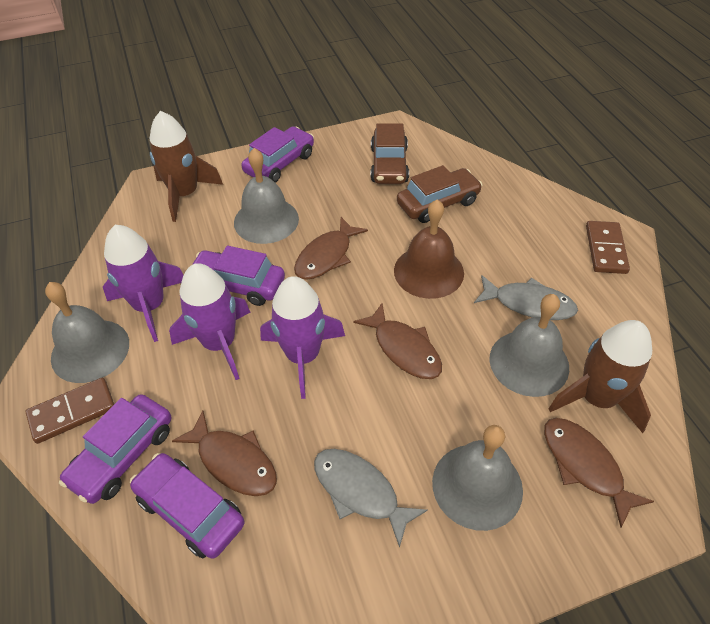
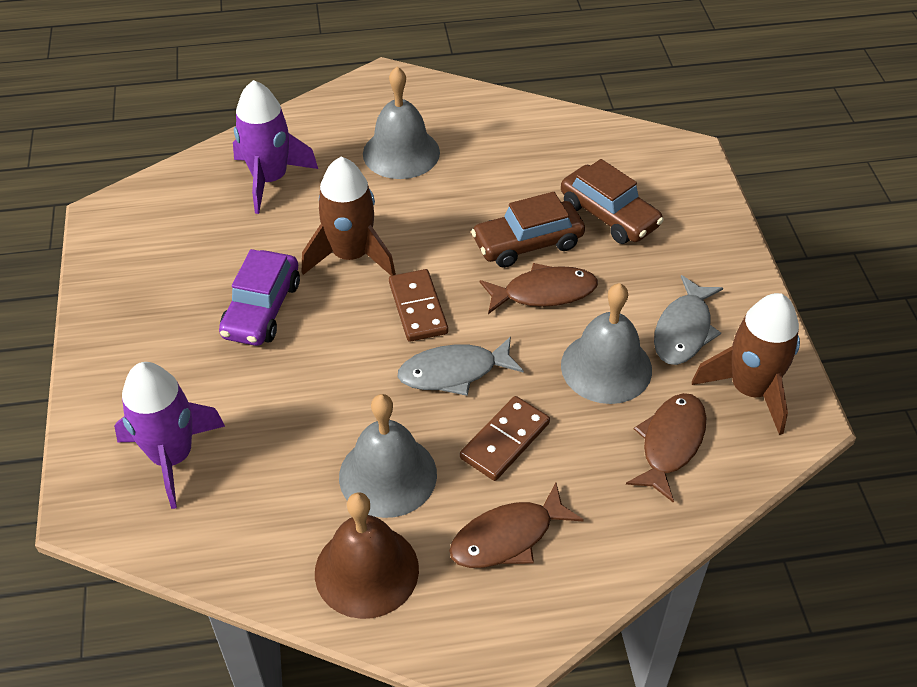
brown fish: 4 -> 3
grey bell: 4 -> 3
purple car: 4 -> 1
purple rocket: 3 -> 2

